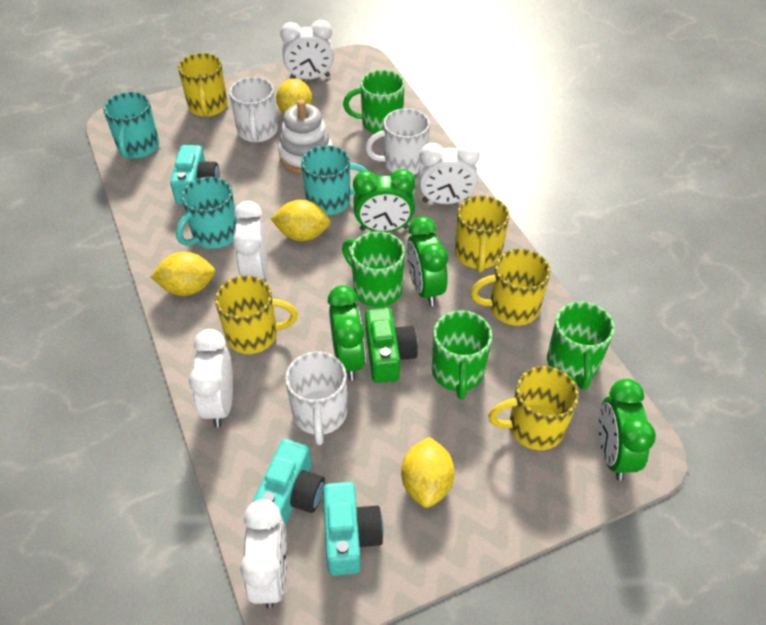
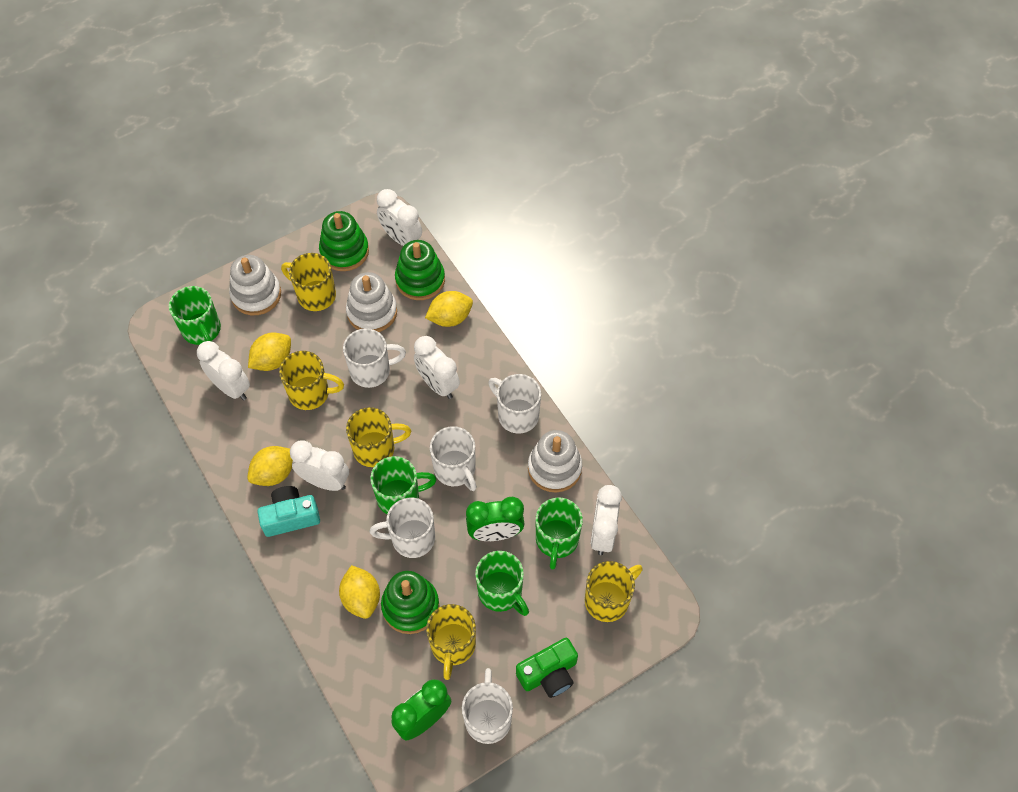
green clock: 4 -> 2
green stacking toy: 0 -> 3
turquoise camera: 3 -> 1
turquoise mug: 3 -> 0
white mug: 3 -> 5
white stacking toy: 1 -> 3

